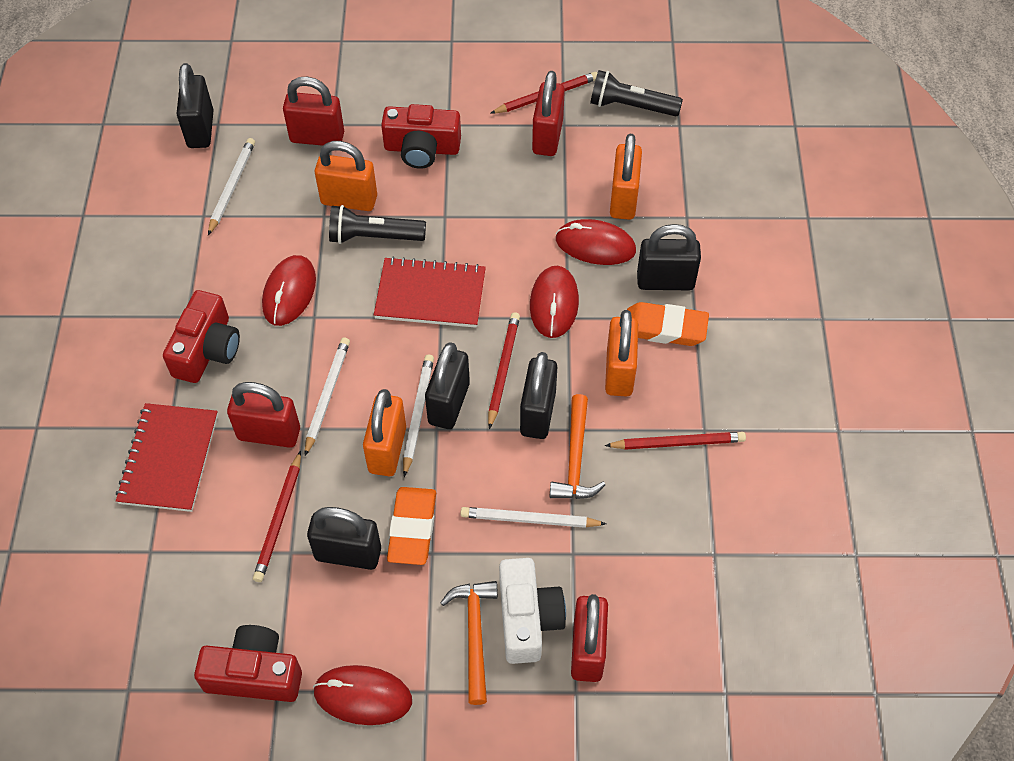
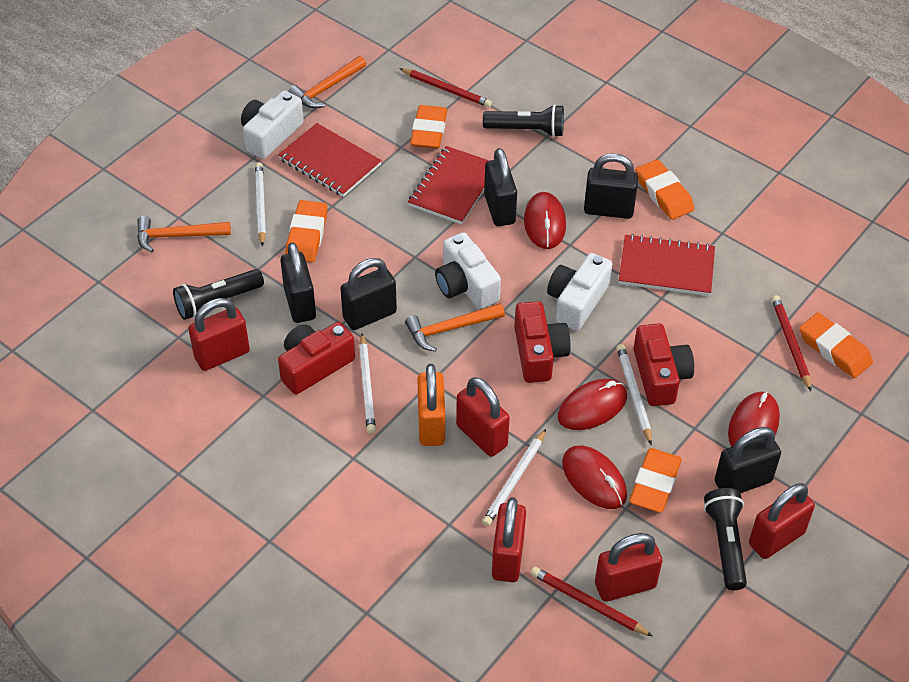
black flashlight: 2 -> 3
orange eraser: 2 -> 5
orange hammer: 2 -> 3
orange padlock: 4 -> 1
red notebook: 2 -> 3
red padlock: 4 -> 5
red pencil: 4 -> 3
white camera: 1 -> 3

